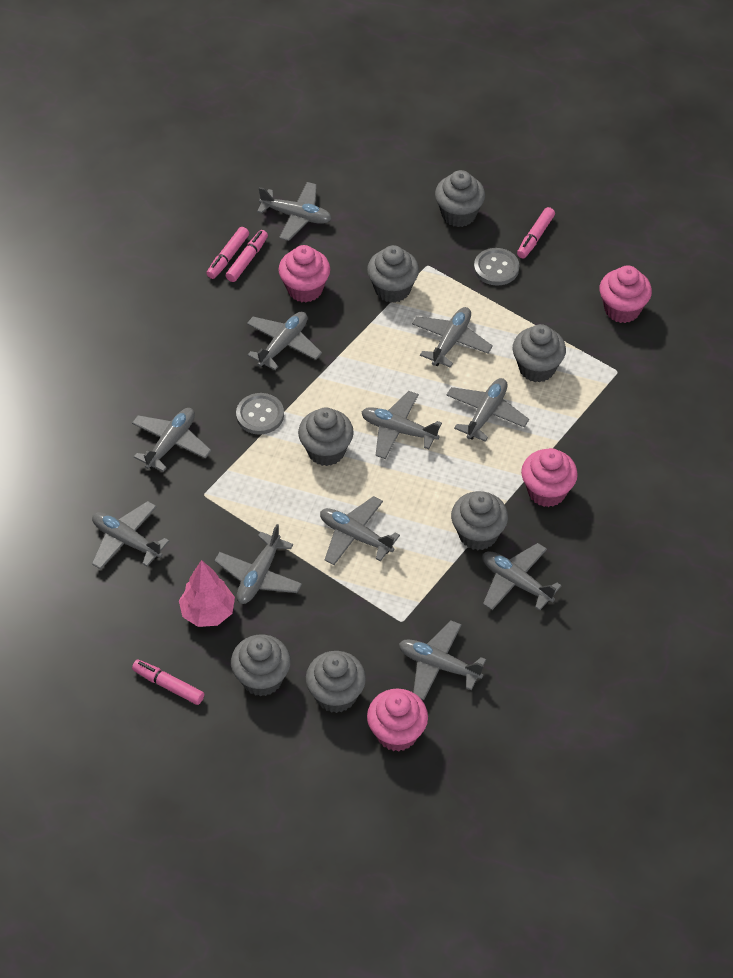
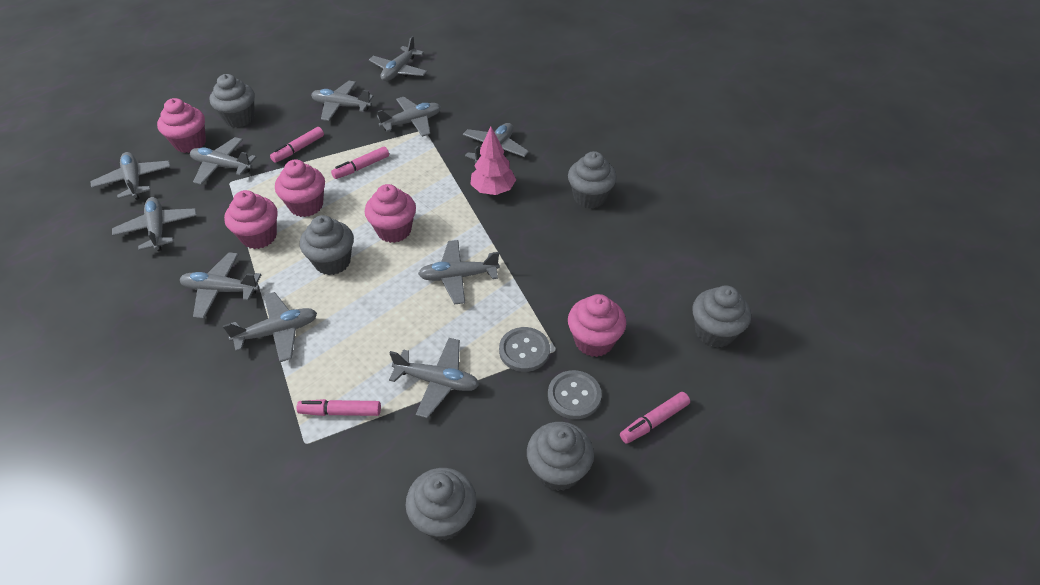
grey cupcake: 7 -> 6
pink cupcake: 4 -> 5

